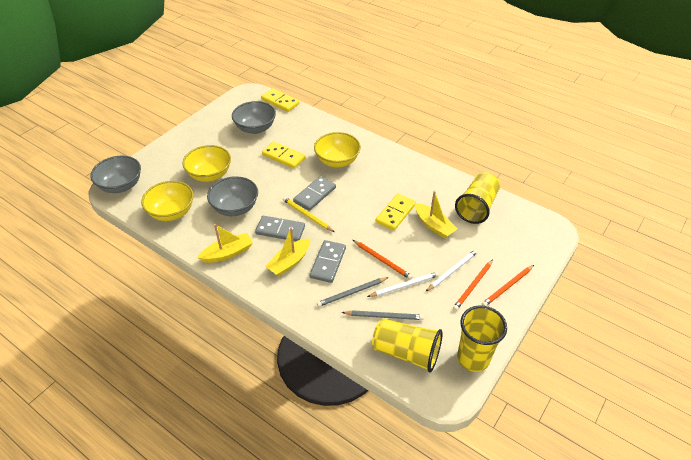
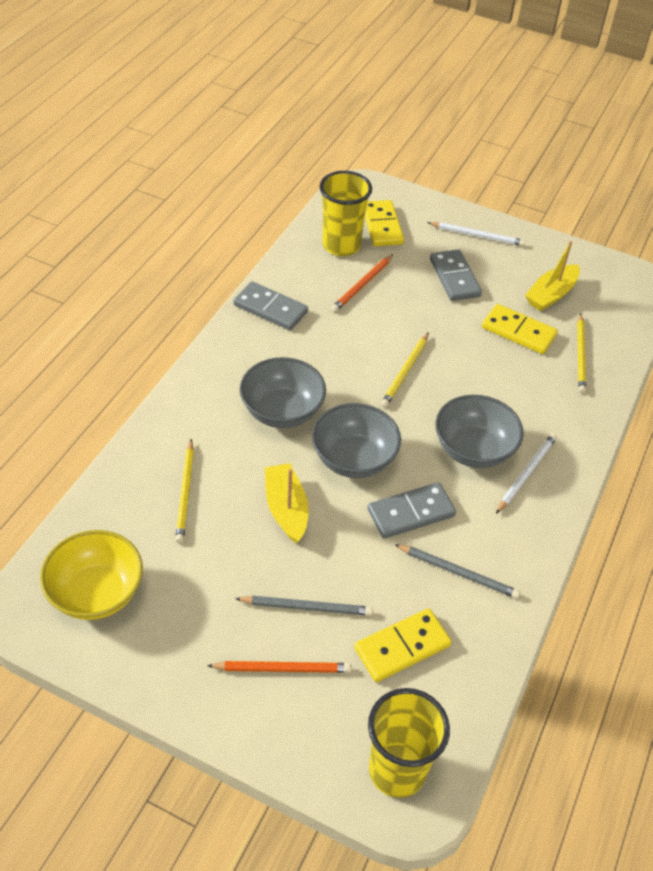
orange pencil: 3 -> 2
yellow boat: 3 -> 2
yellow bowl: 3 -> 1
yellow cup: 3 -> 2
yellow pencil: 1 -> 3

